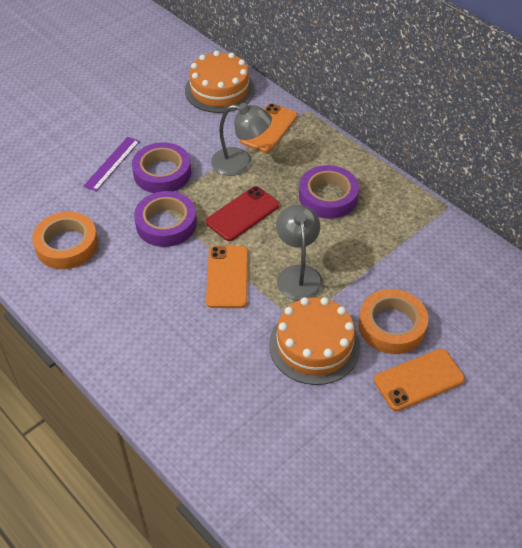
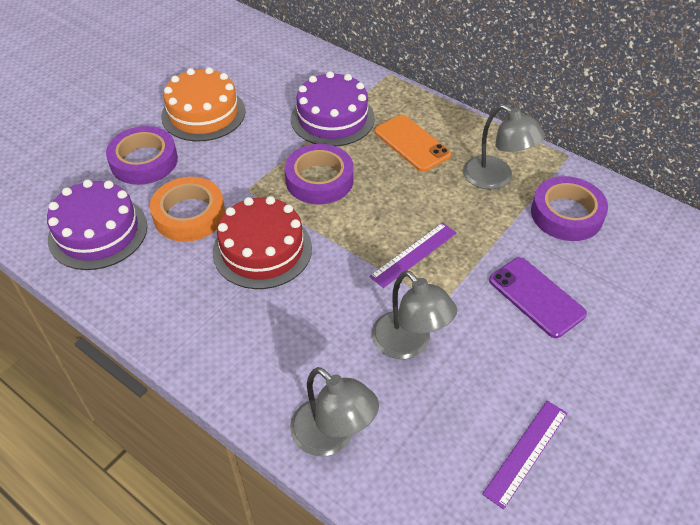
grey lamp: 2 -> 3
orange cake: 2 -> 1
orange phone: 3 -> 1
orange tape: 2 -> 1
purple cake: 0 -> 2
purple phone: 0 -> 1
purple ruler: 1 -> 2
red cake: 0 -> 1
red phone: 1 -> 0

